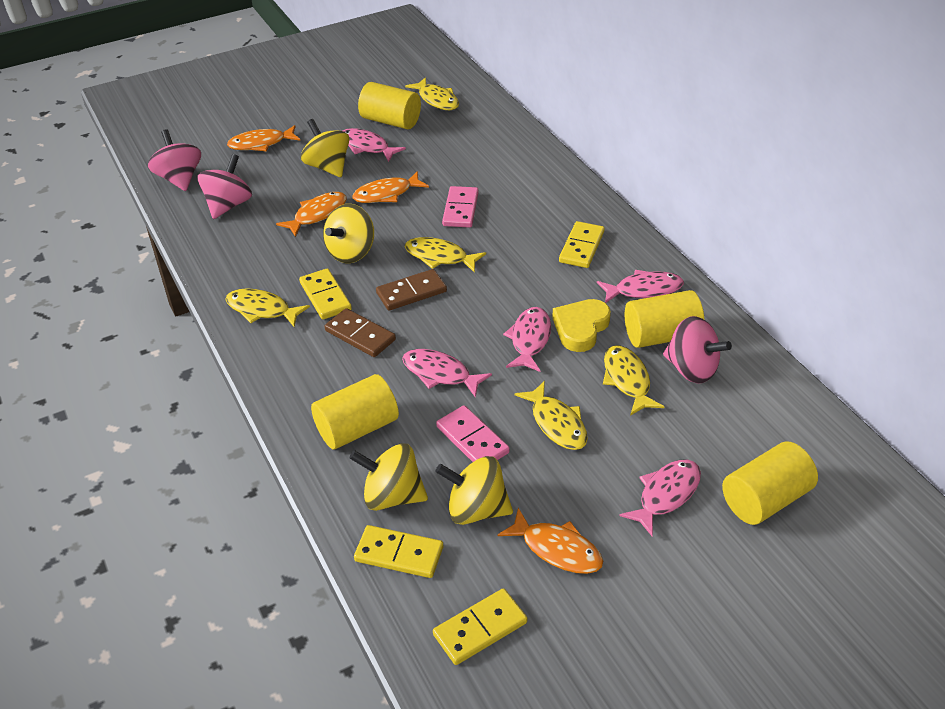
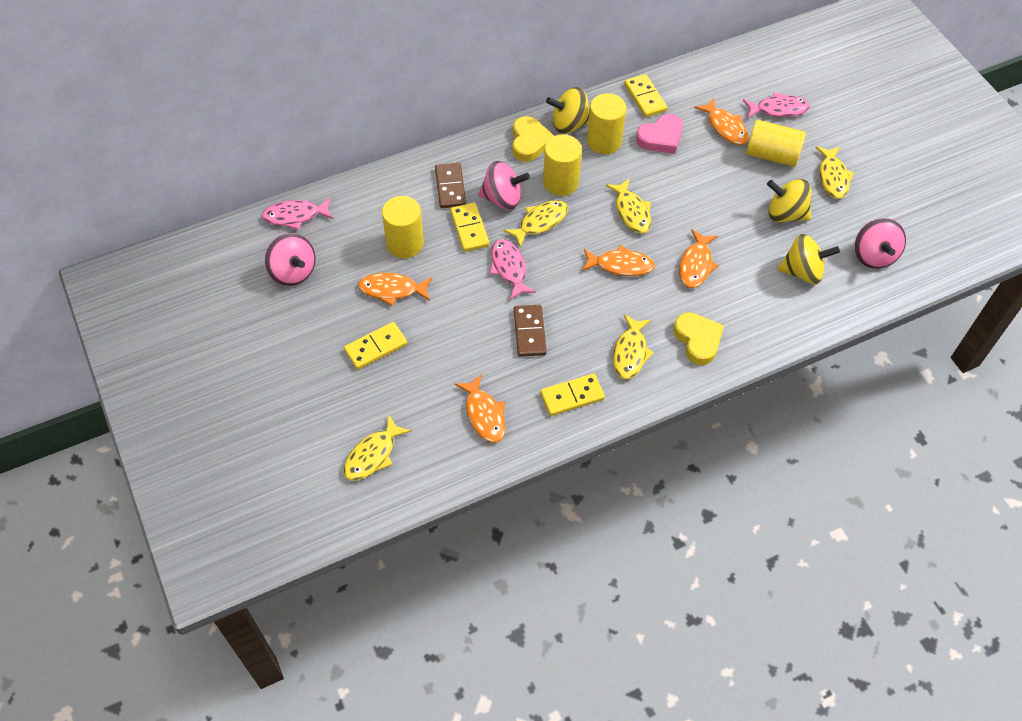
orange fish: 4 -> 5
pink domino: 2 -> 0
pink fish: 5 -> 3
pink heart: 0 -> 1
yellow heart: 1 -> 2
yellow spinning top: 4 -> 3

